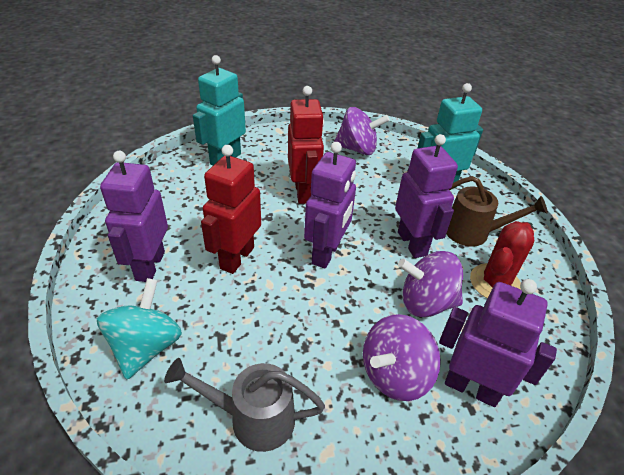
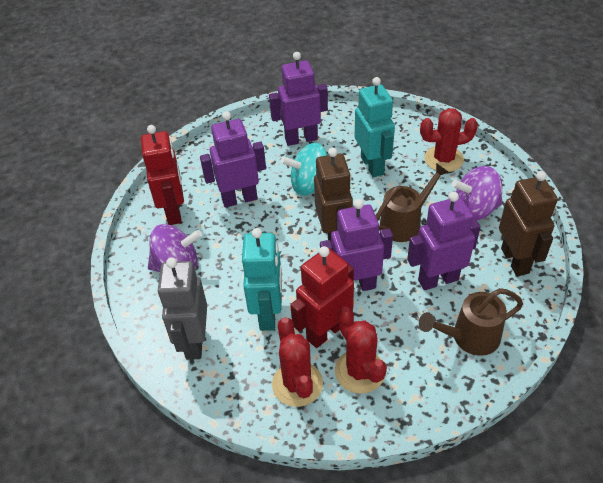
brown robot: 0 -> 2
brown watering can: 1 -> 2
grey robot: 0 -> 1
grey watering can: 1 -> 0
purple spinning top: 3 -> 2
red cactus: 1 -> 3

